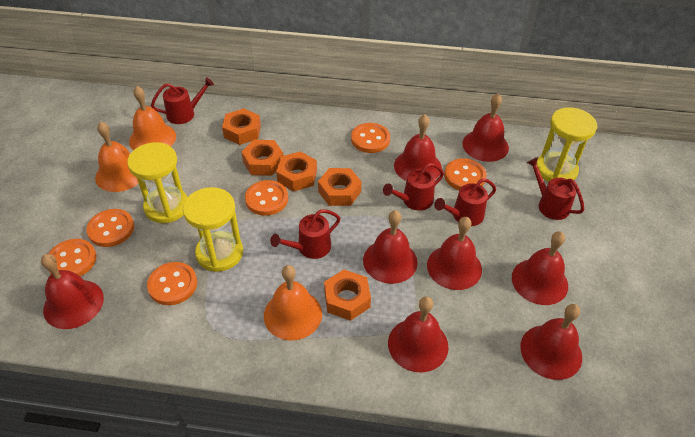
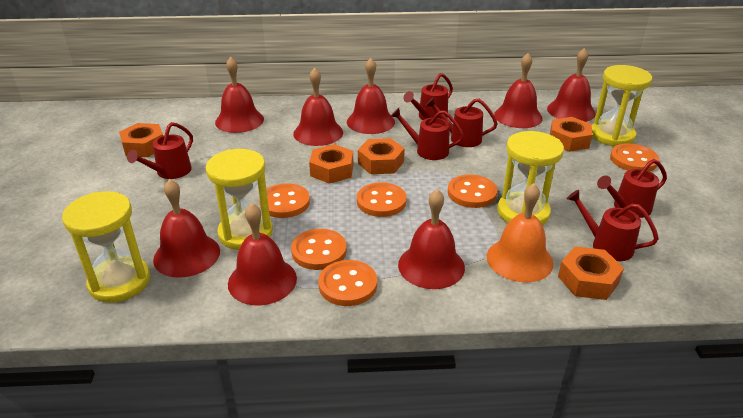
orange bell: 3 -> 1
red watering can: 5 -> 6
yellow hourglass: 3 -> 4

